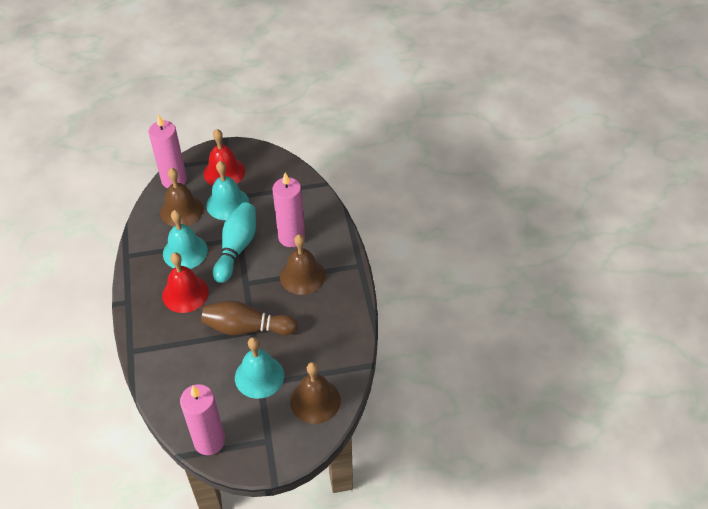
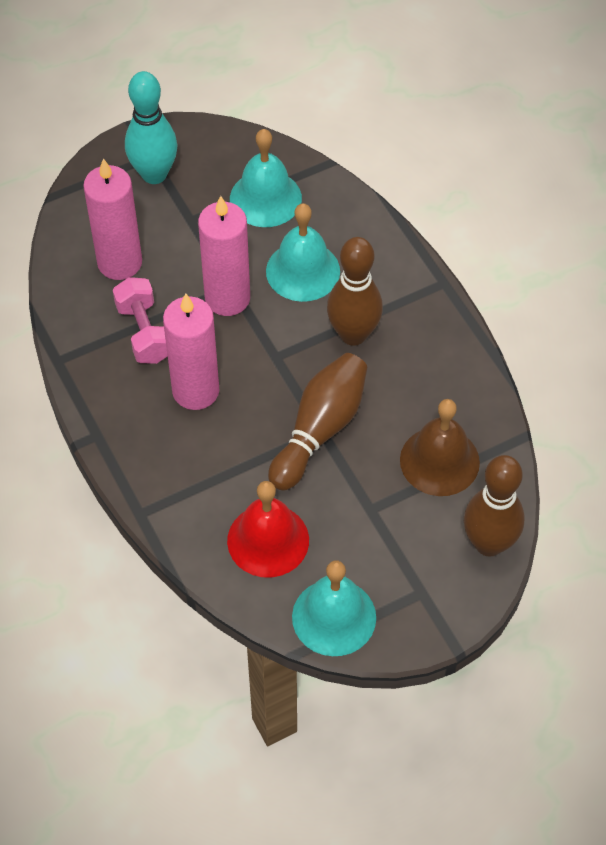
brown bell: 3 -> 1
brown bowling pin: 1 -> 3
pink dumbbell: 0 -> 1
red bell: 2 -> 1

